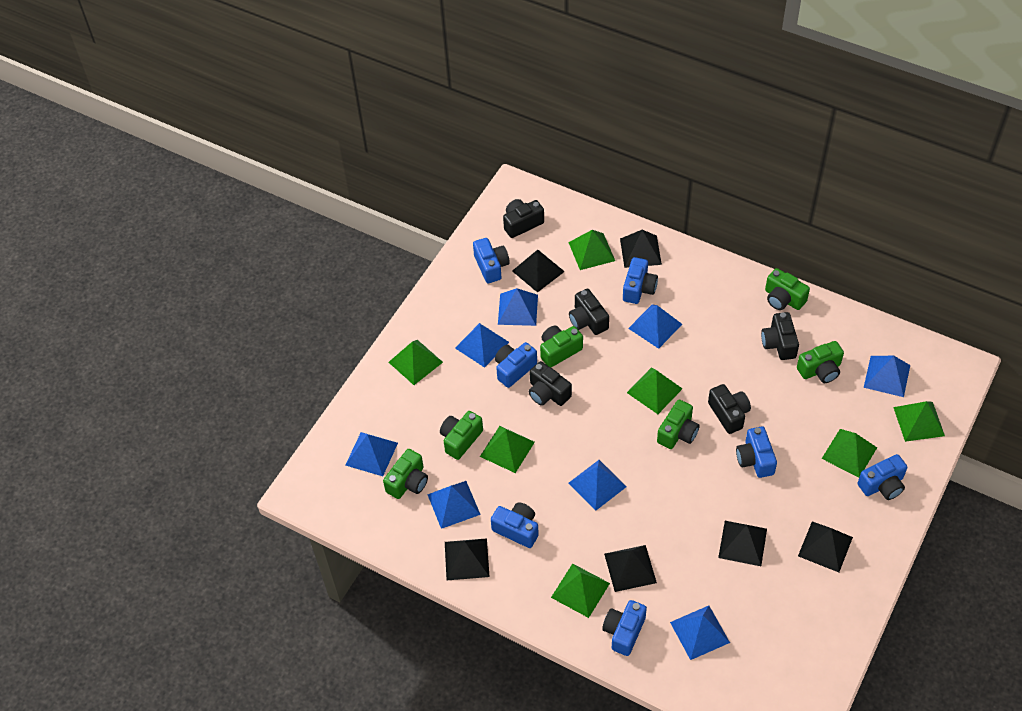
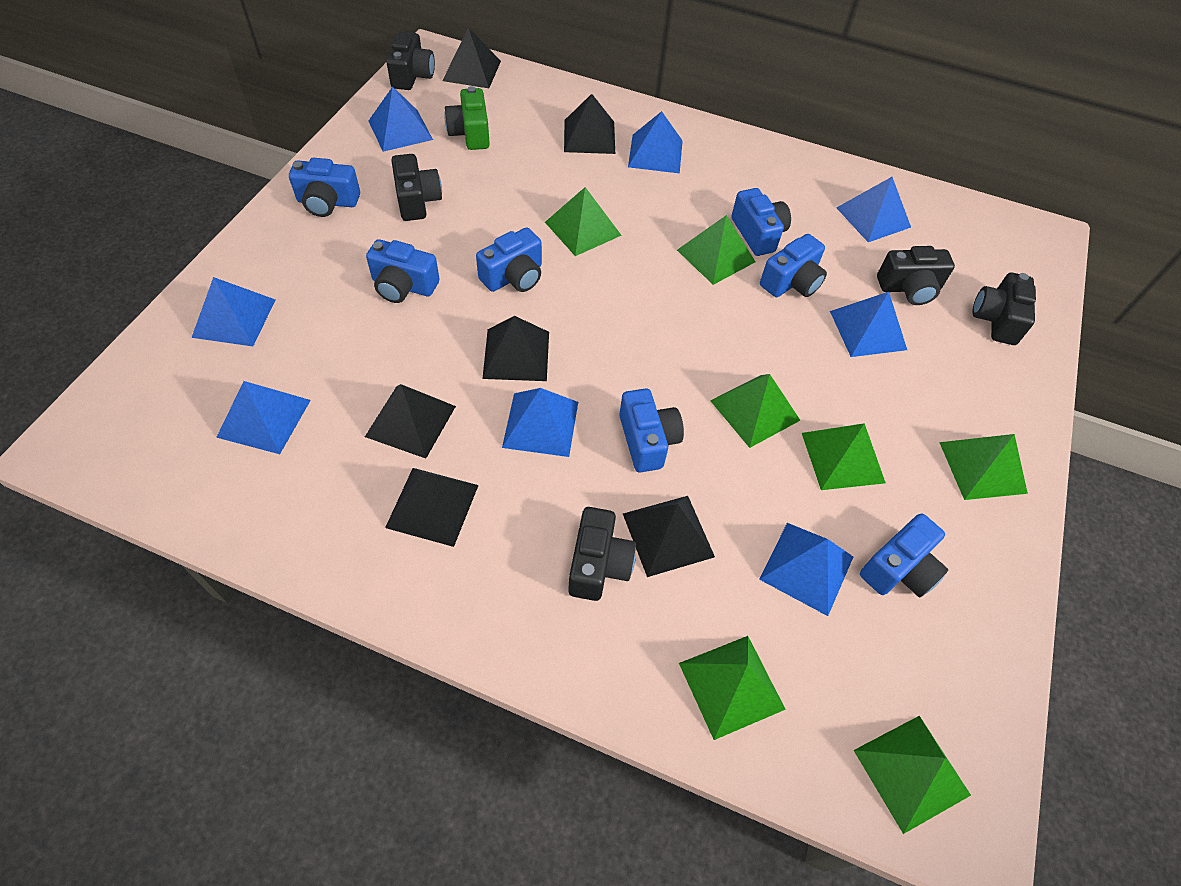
green camera: 6 -> 1

